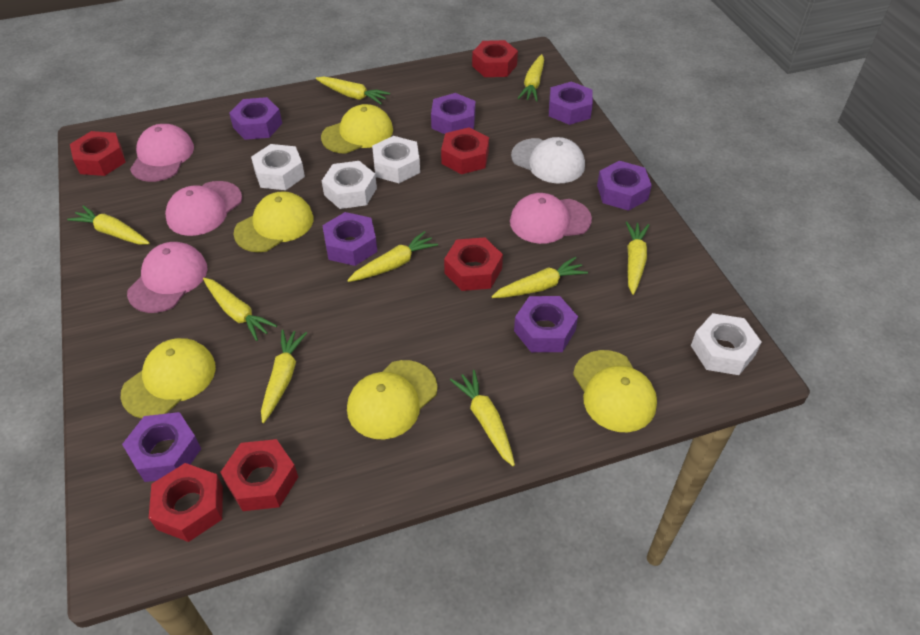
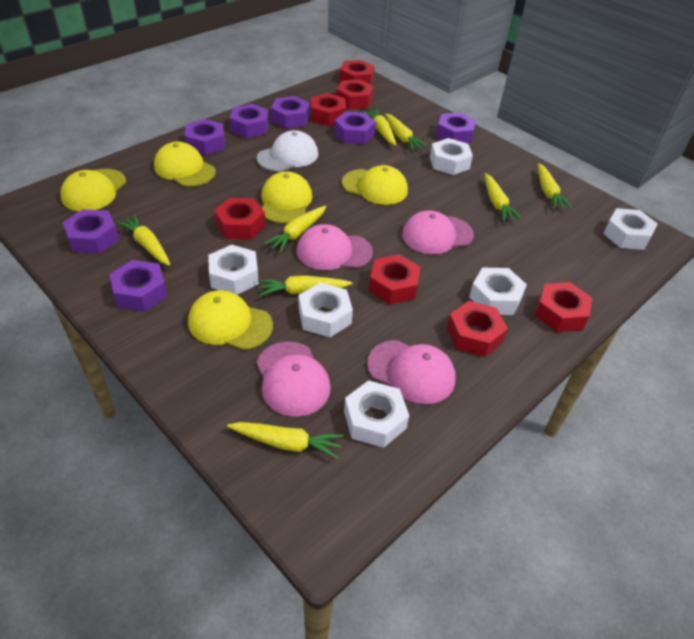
red nut: 6 -> 7
white nut: 4 -> 6
yellow carrot: 9 -> 8

